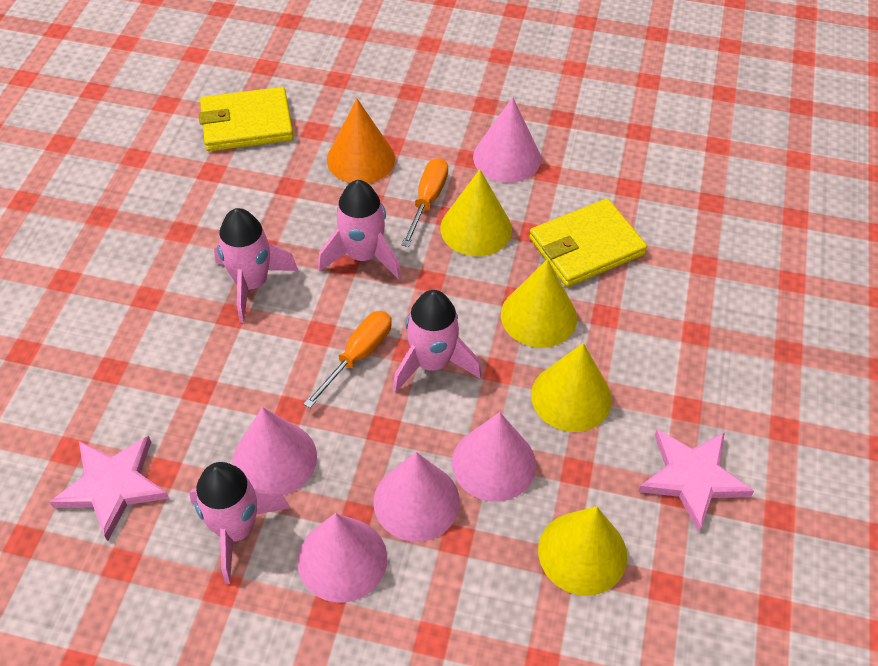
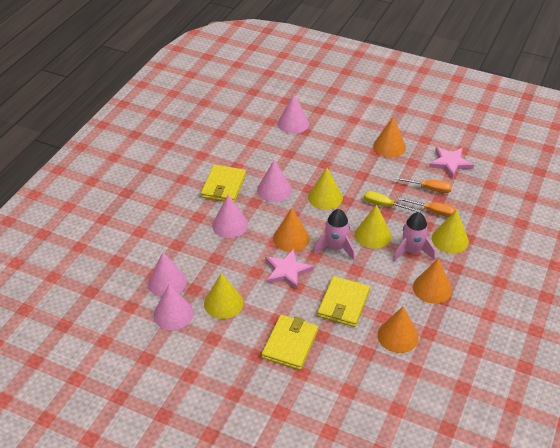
orange cone: 1 -> 4
pink rocket: 4 -> 2
yellow screwdriver: 0 -> 1
yellow wallet: 2 -> 3

